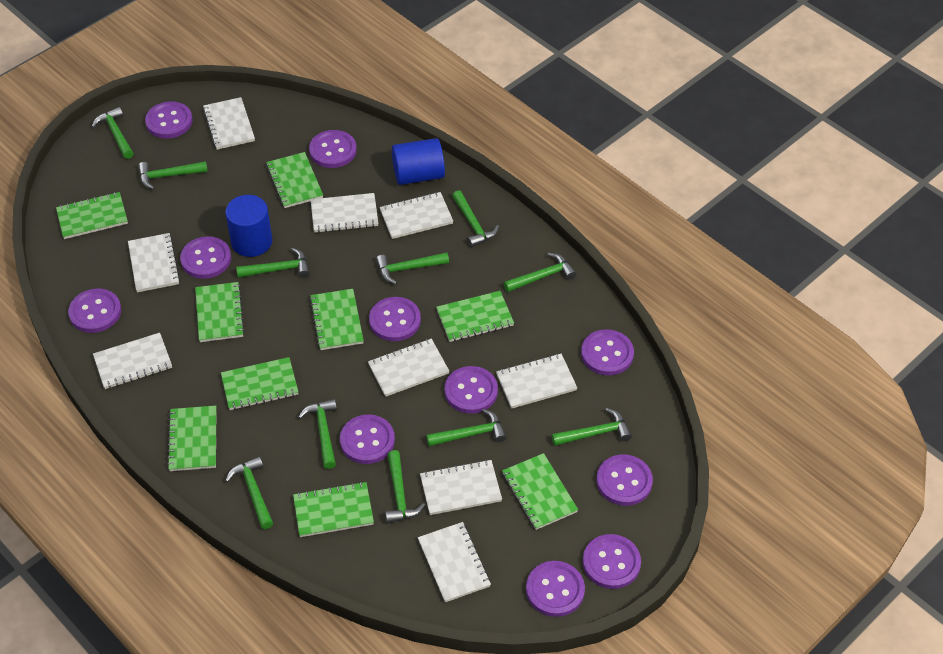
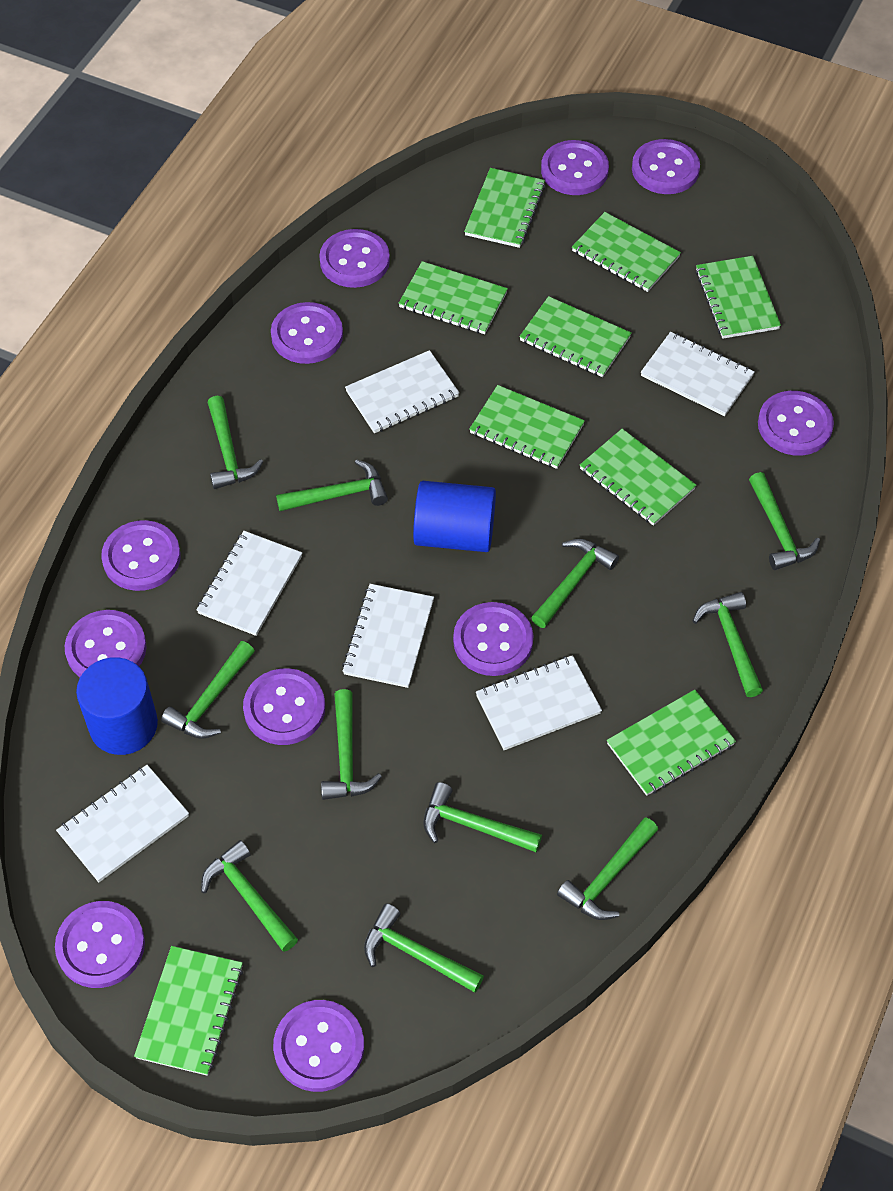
white notebook: 9 -> 6

